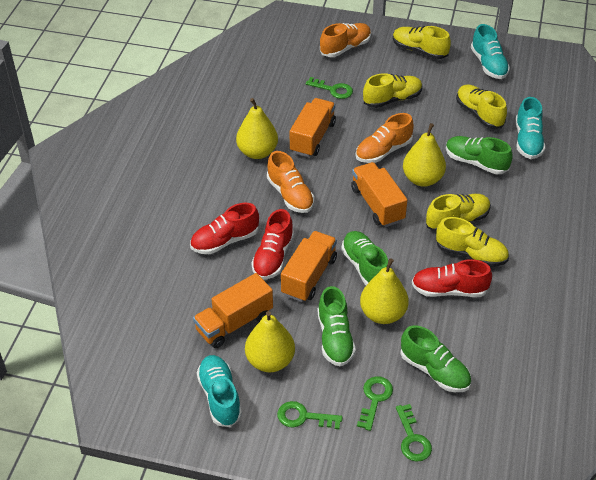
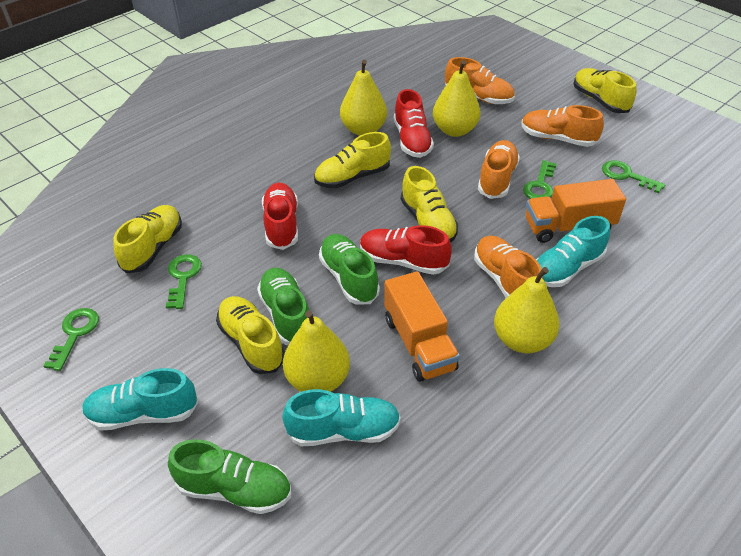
green shoe: 4 -> 3
orange shoe: 3 -> 4
orange truck: 4 -> 2

